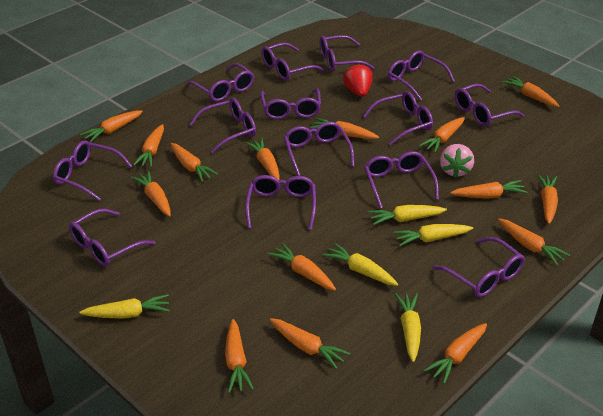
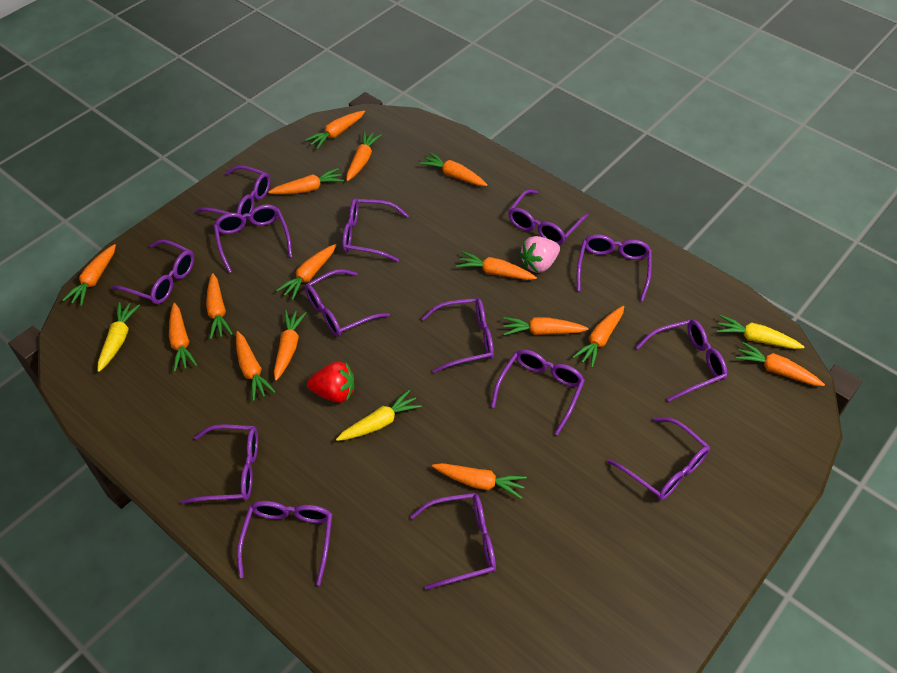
yellow carrot: 5 -> 3

